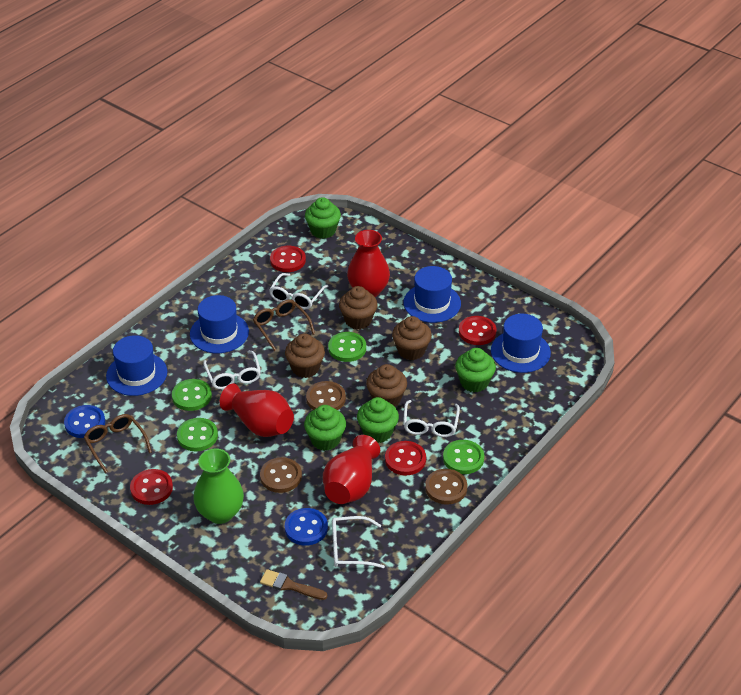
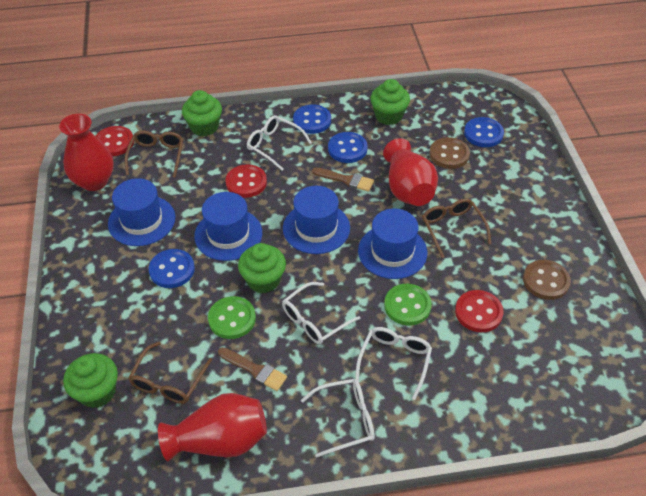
blue button: 2 -> 4
brown brush: 1 -> 2
brown button: 3 -> 2
brown cupcake: 4 -> 0
brown glasses: 2 -> 3
green button: 4 -> 2
green vase: 1 -> 0
red button: 4 -> 3

